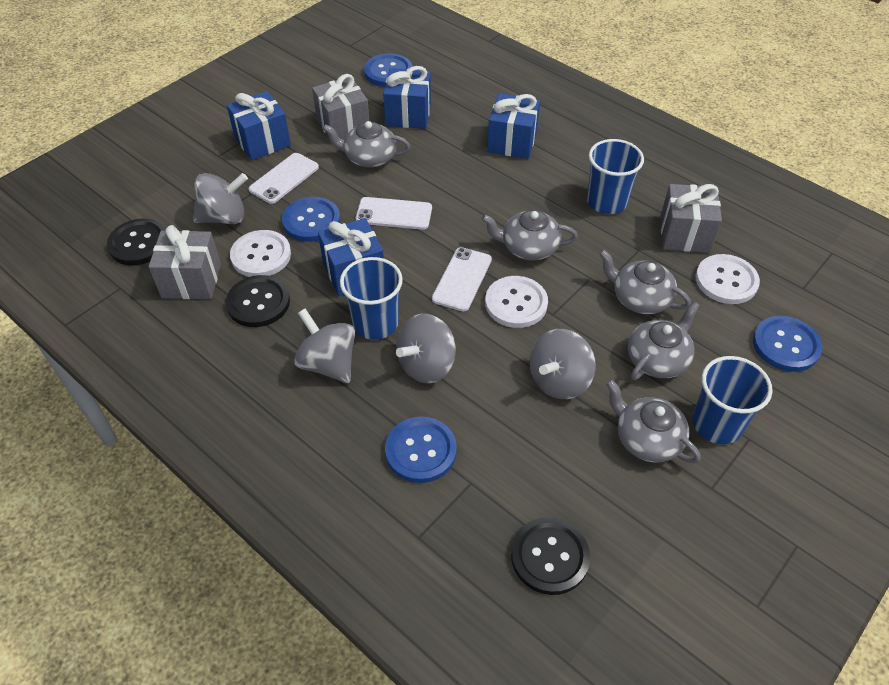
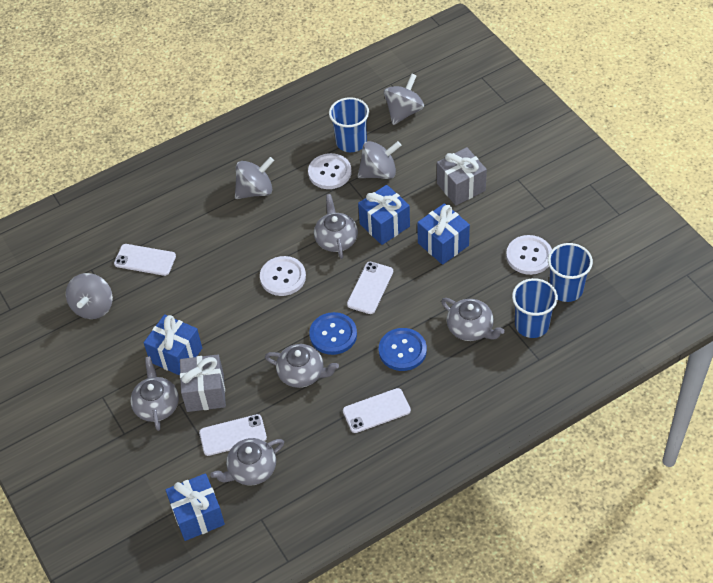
black button: 3 -> 0
blue button: 4 -> 2
grey gift: 3 -> 2
white phone: 3 -> 4

